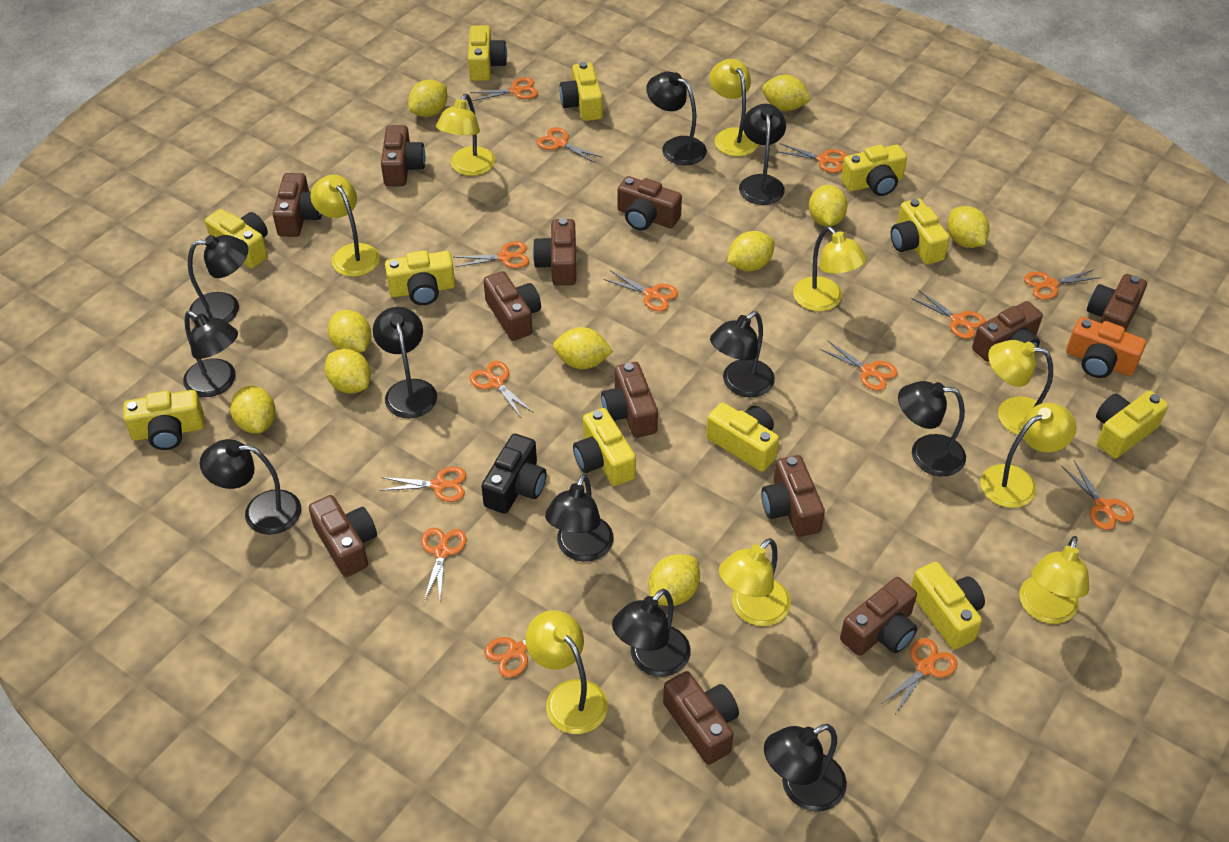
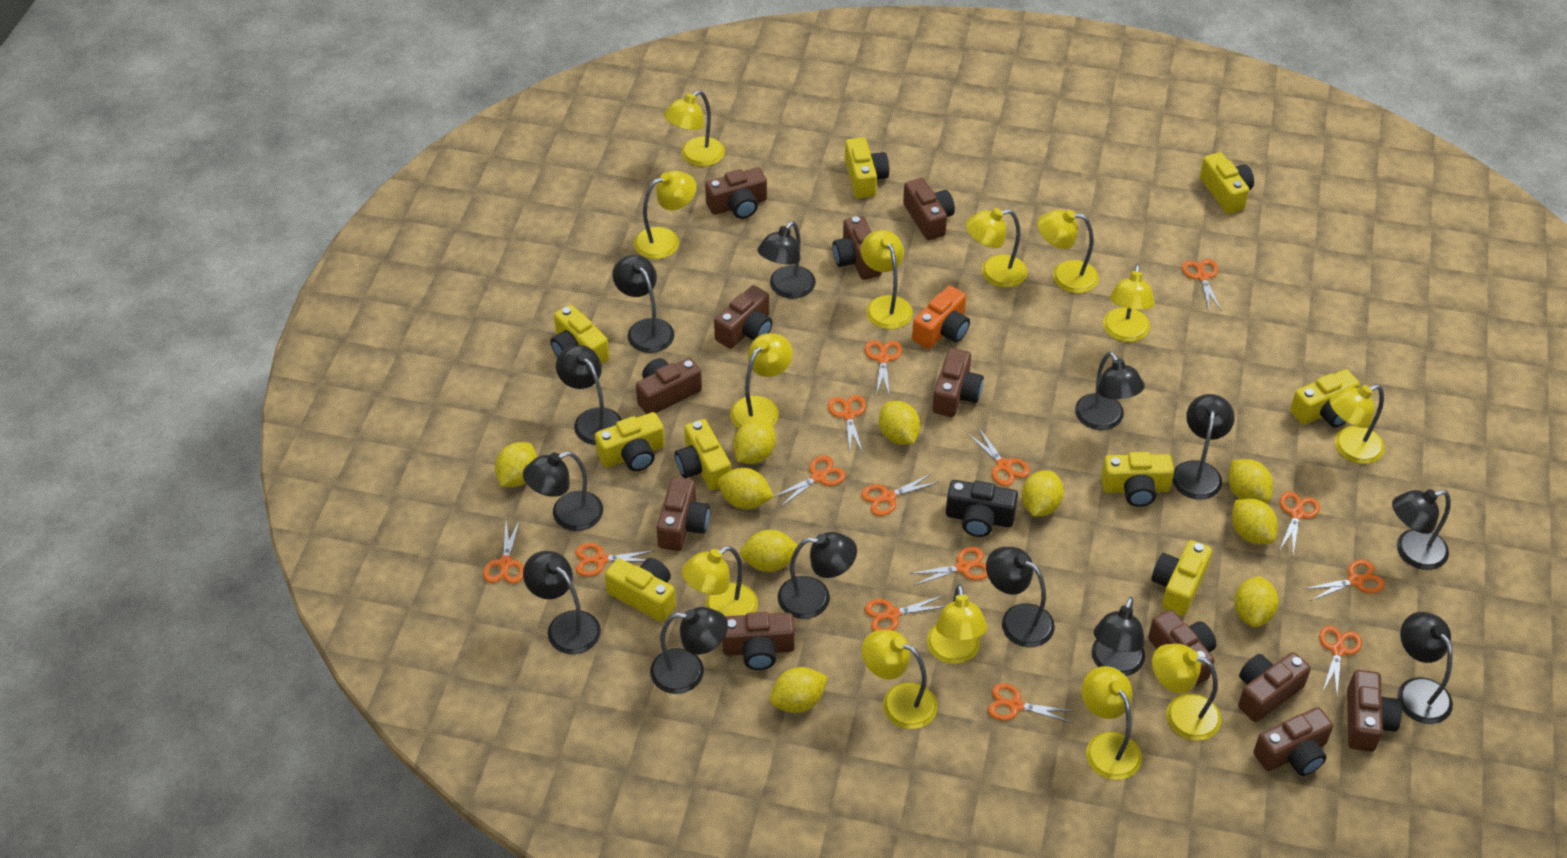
black lamp: 11 -> 13
yellow camera: 11 -> 9
yellow lamp: 9 -> 13

